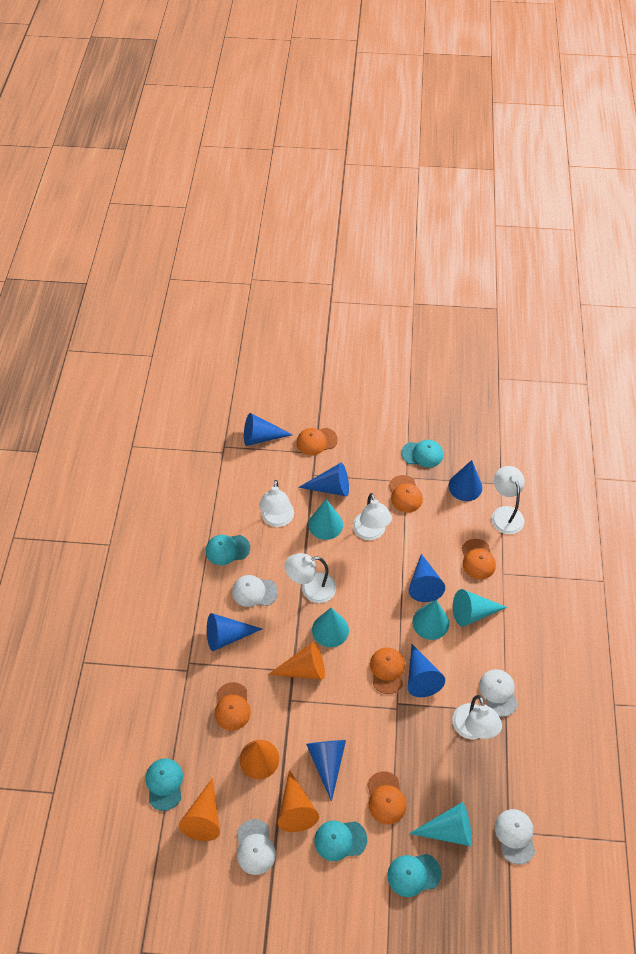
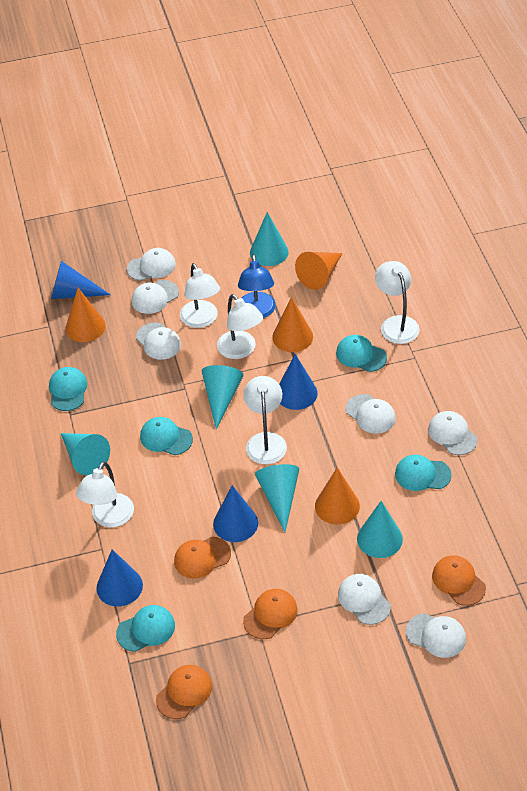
blue cone: 7 -> 4
blue lamp: 0 -> 1
orange cap: 6 -> 4
white cap: 4 -> 7

